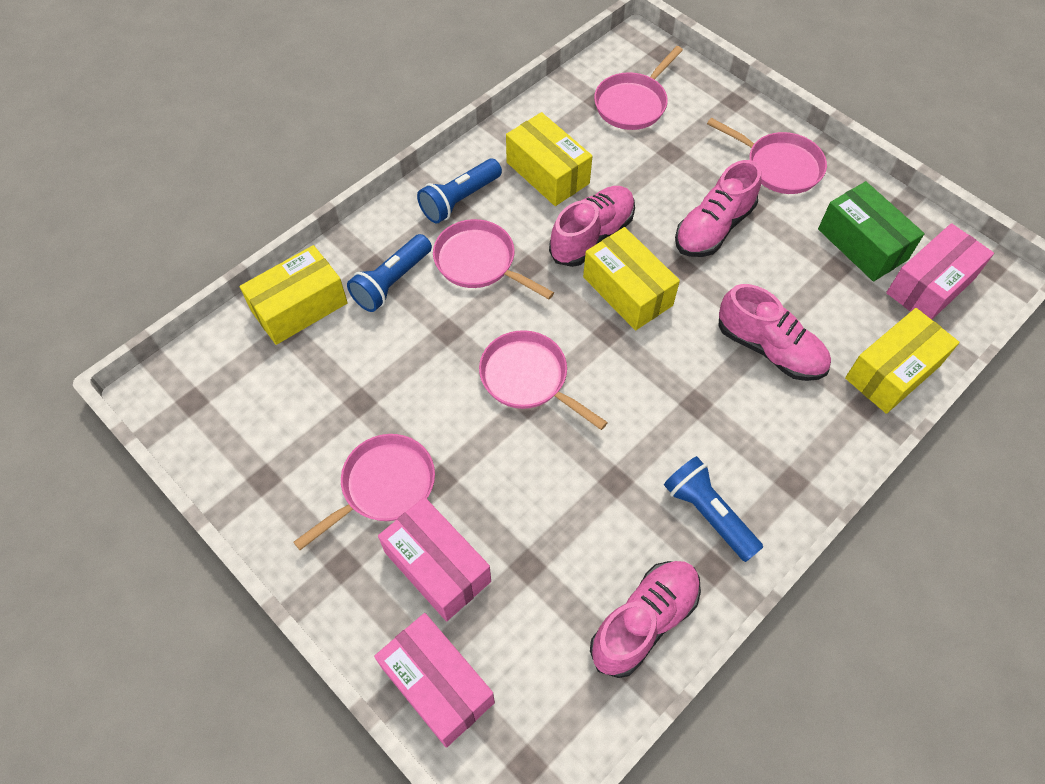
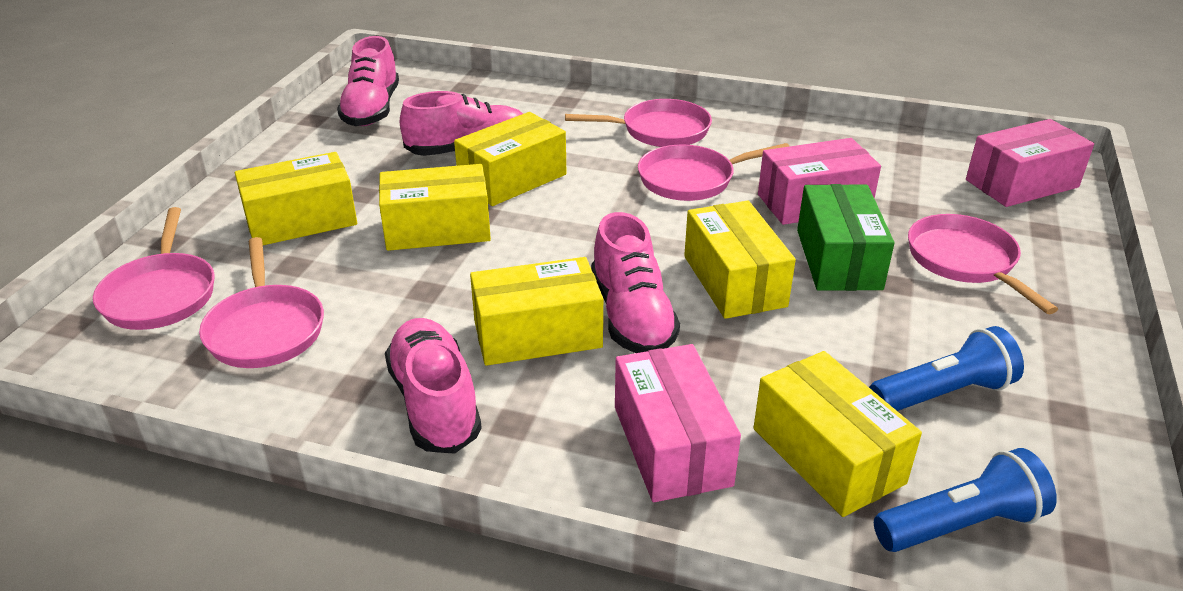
blue flashlight: 3 -> 2
yellow box: 4 -> 6

